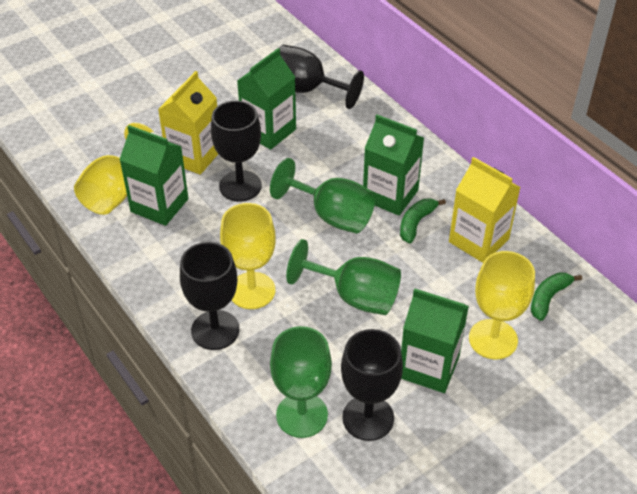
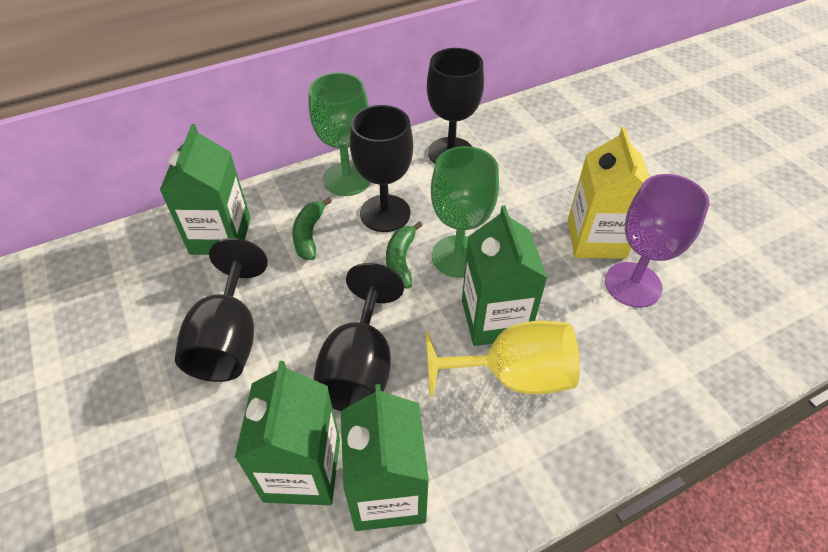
green goblet: 3 -> 2
purple goblet: 0 -> 1
yellow carton: 2 -> 1
yellow goblet: 3 -> 1

